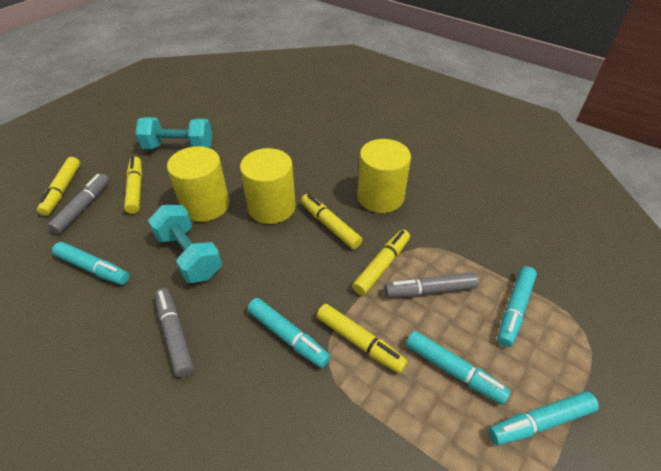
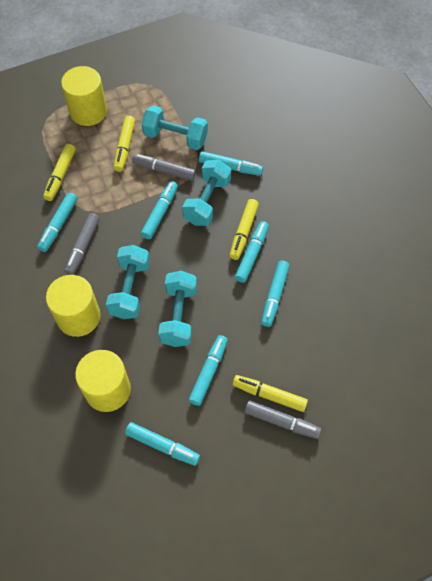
turquoise dumbbell: 2 -> 4
turquoise marker: 5 -> 7
yellow marker: 5 -> 4

